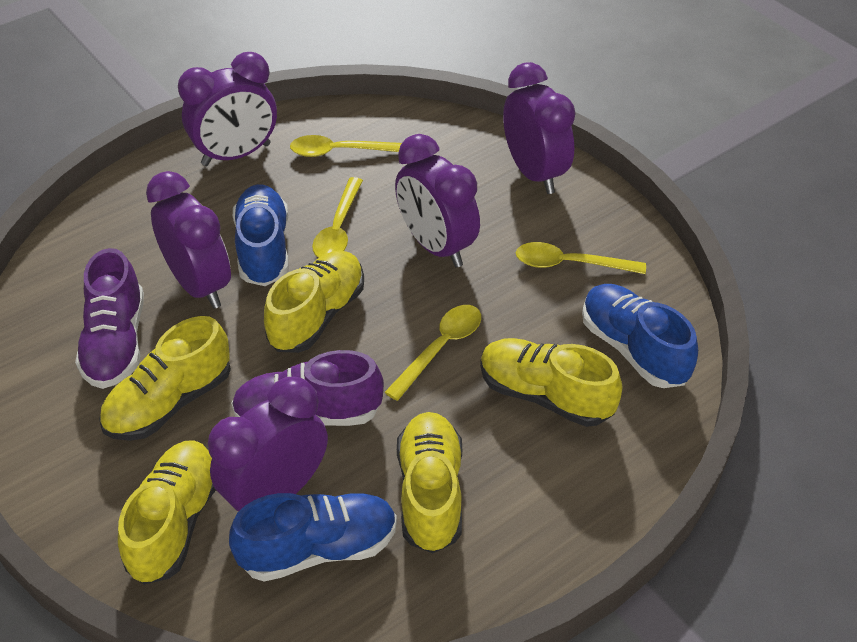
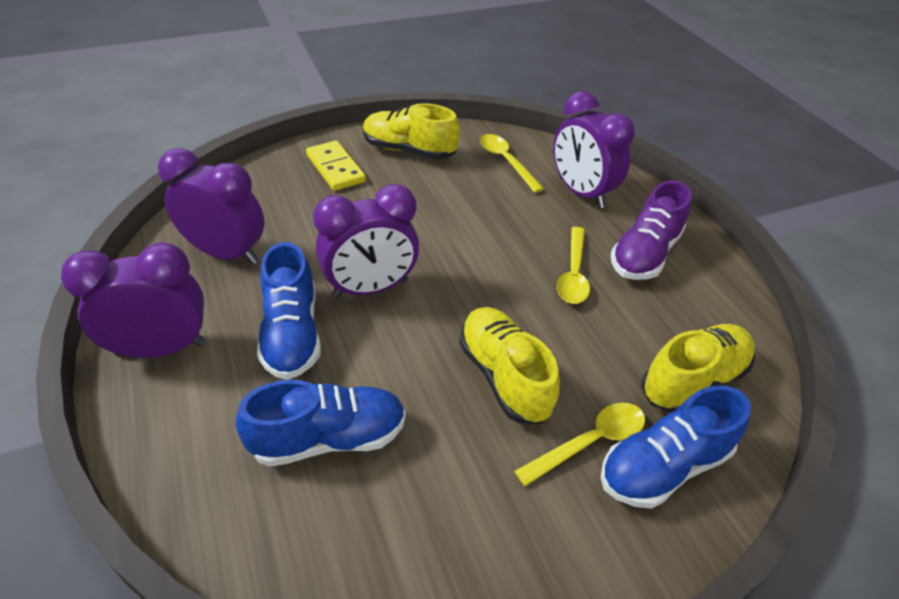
purple clock: 5 -> 4
purple shoe: 2 -> 1
yellow domino: 0 -> 1
yellow shoe: 5 -> 3
yellow spoon: 4 -> 3

